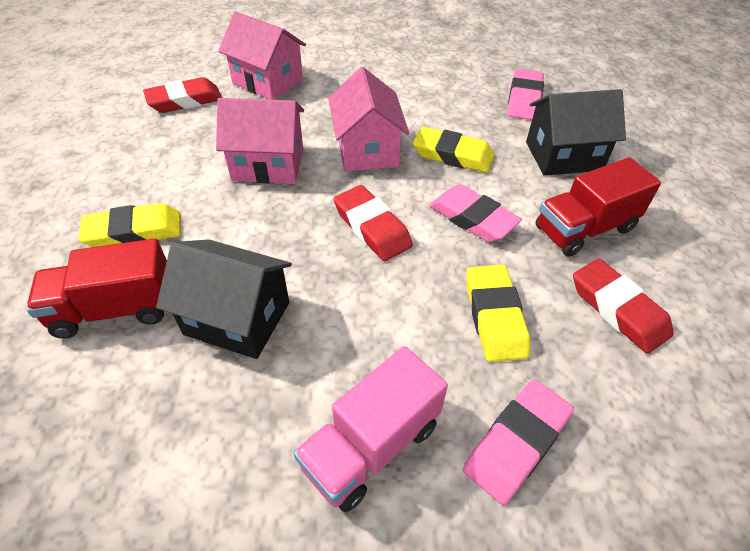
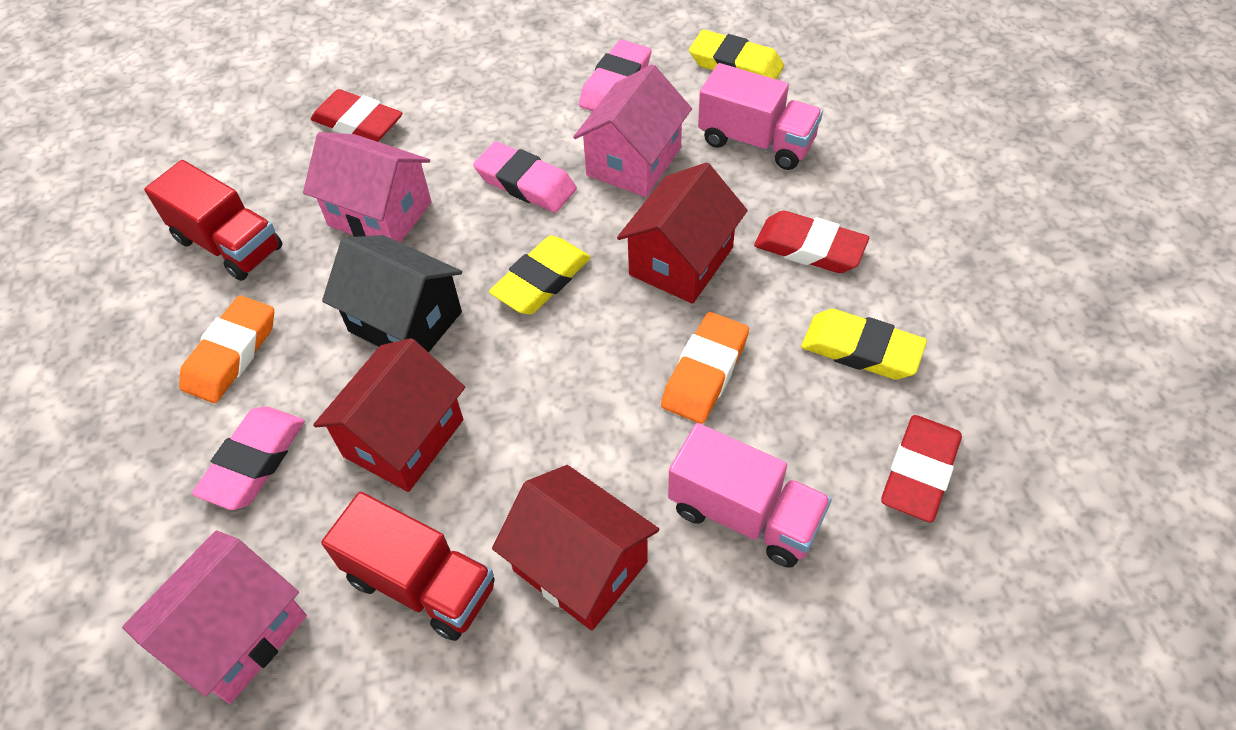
black house: 2 -> 1
orange eraser: 0 -> 2
pink truck: 1 -> 2
red house: 0 -> 3

